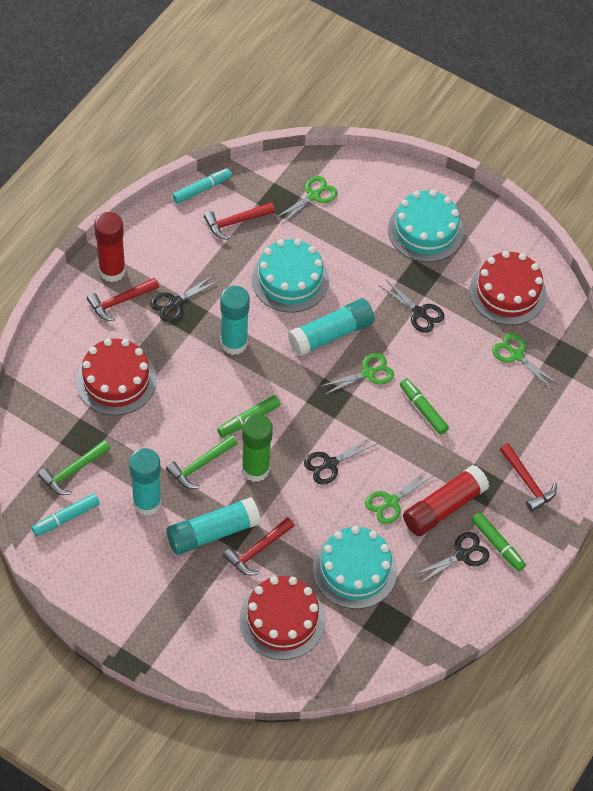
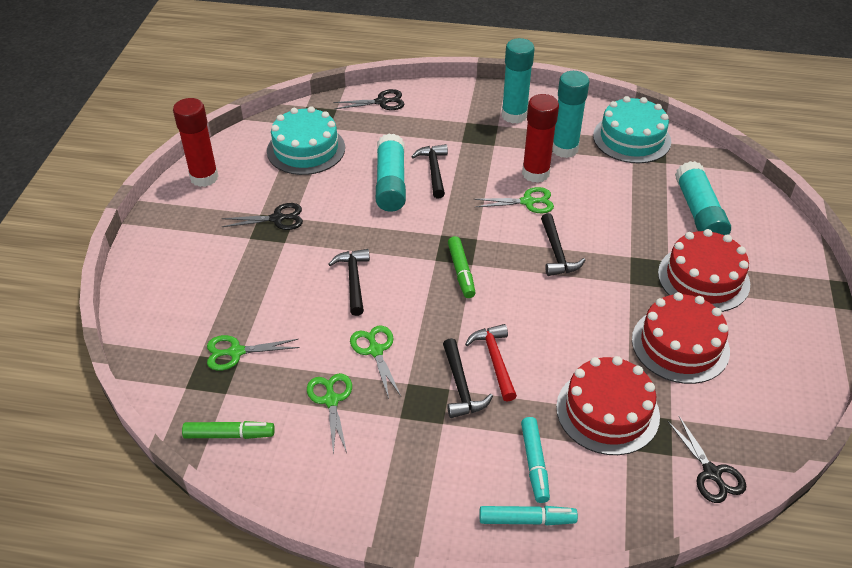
black hammer: 0 -> 4
black scissors: 4 -> 3
green glue stick: 1 -> 0
green hammer: 2 -> 0
green marker: 3 -> 2
red hammer: 4 -> 1
turquoise cake: 3 -> 2

